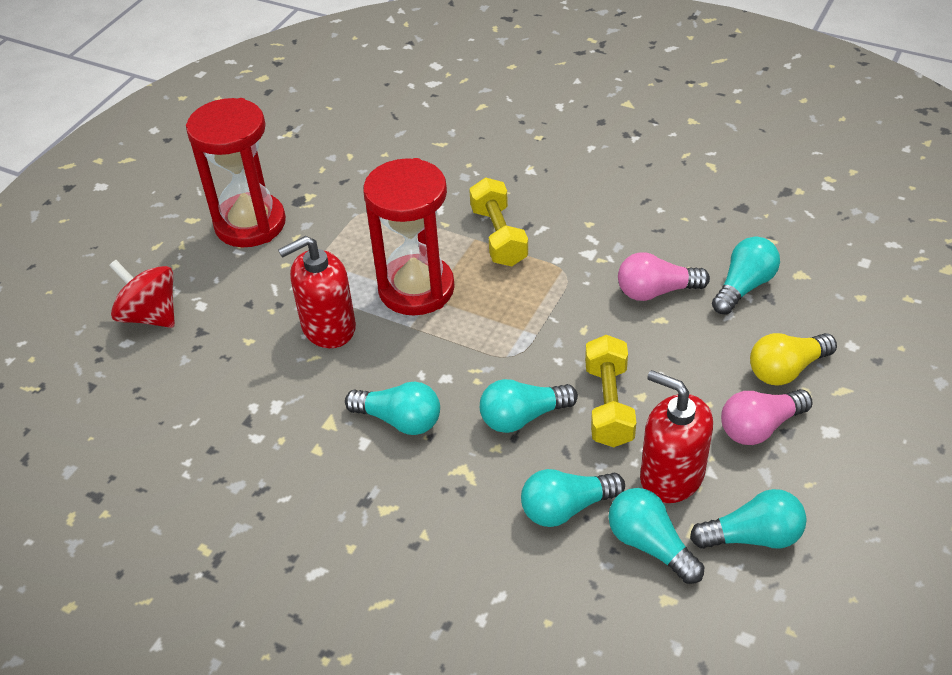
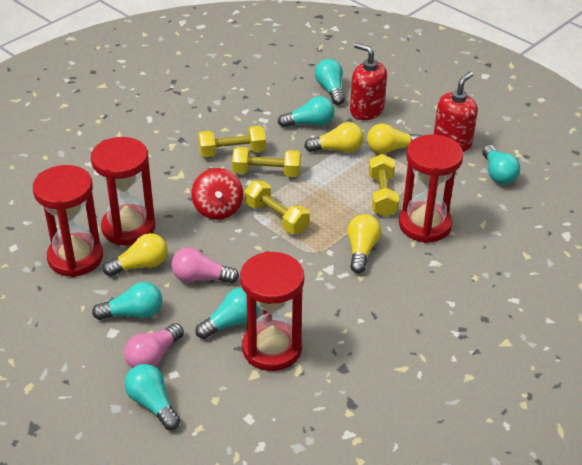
red hourglass: 2 -> 4
yellow dumbbell: 2 -> 4
yellow light bulb: 1 -> 4

